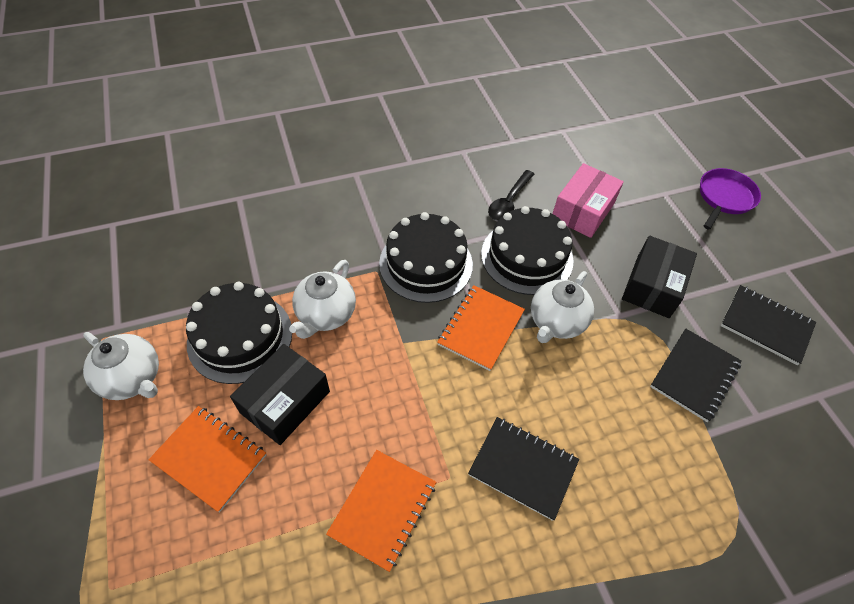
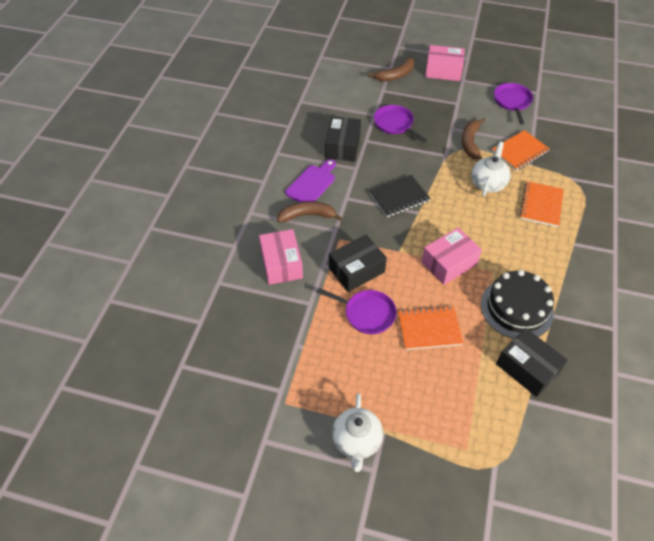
black box: 2 -> 3
black cake: 3 -> 1
black notebook: 3 -> 1
black spoon: 1 -> 0
brown banana: 0 -> 3
pink box: 1 -> 3
purple cutting board: 0 -> 1
purple pan: 1 -> 3
white teapot: 3 -> 2

